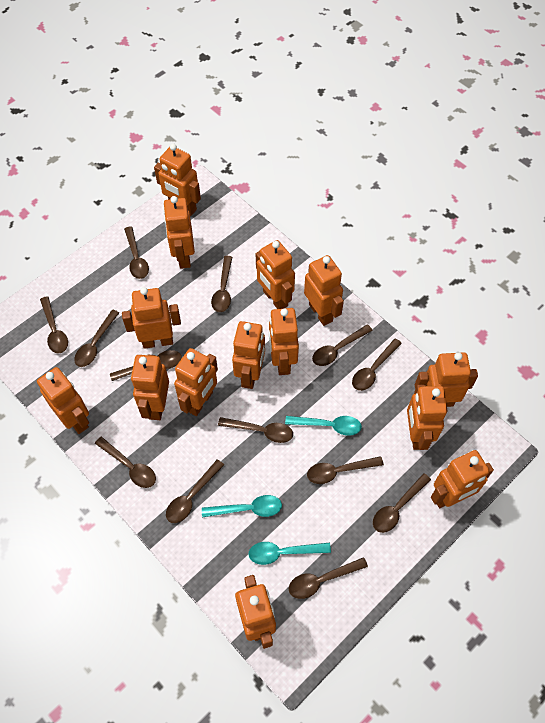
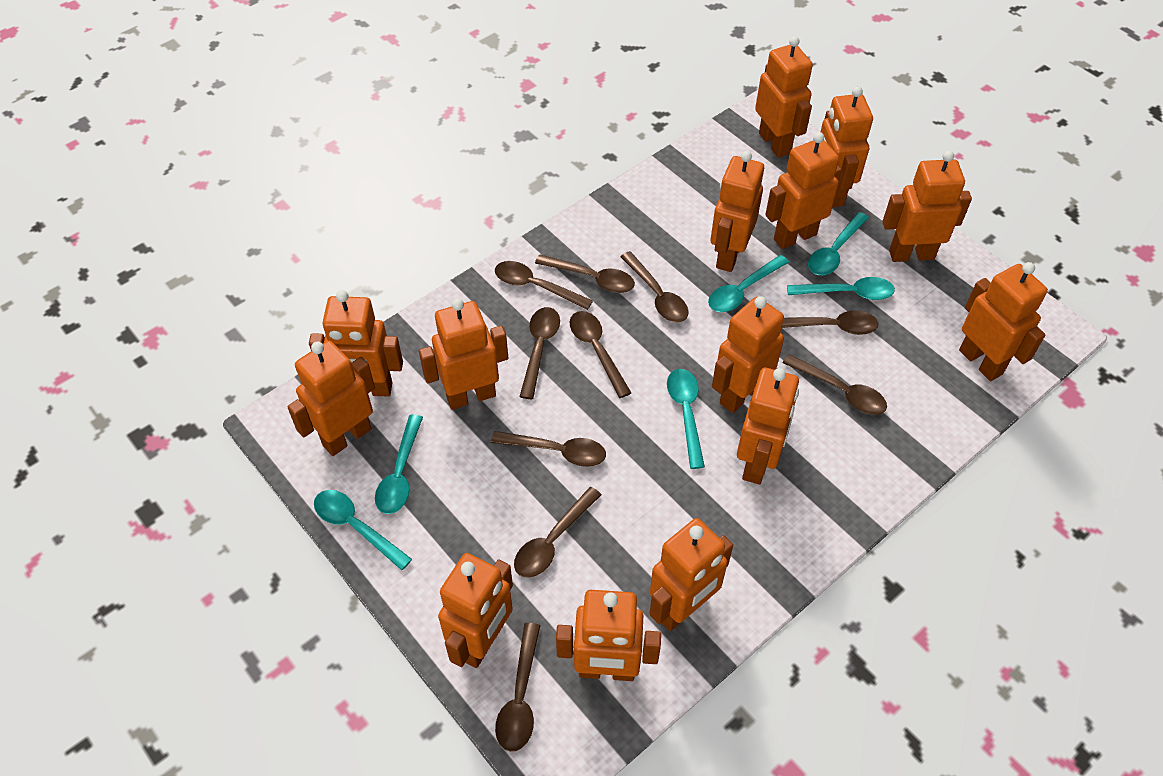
brown spoon: 13 -> 10
turquoise spoon: 3 -> 6

